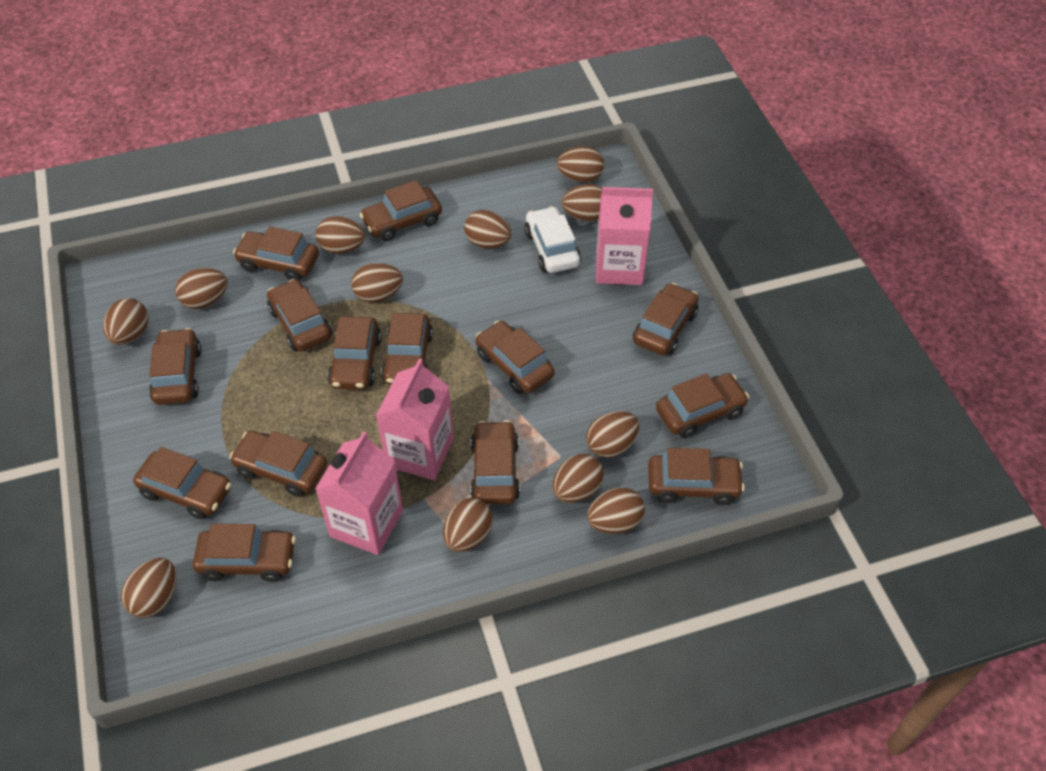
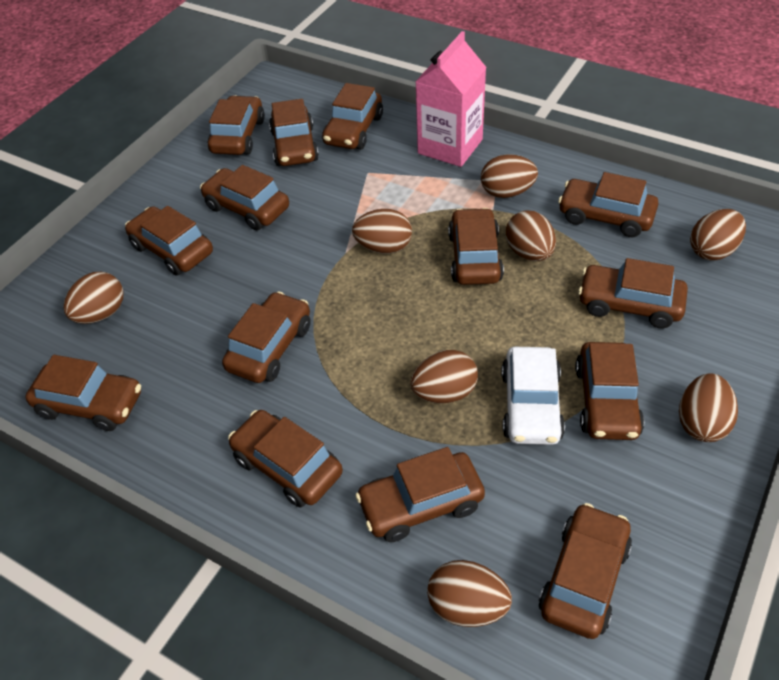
brown egg: 12 -> 8
pink carton: 3 -> 1

